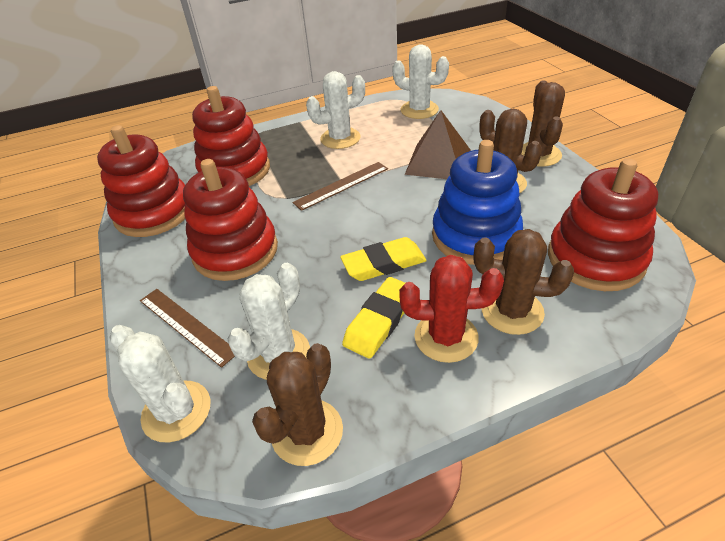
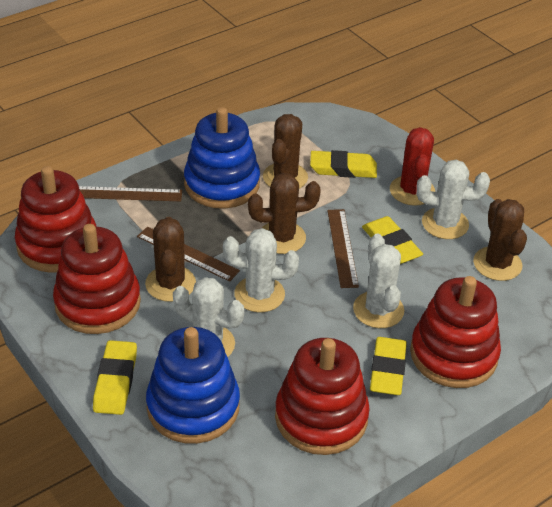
blue stacking toy: 1 -> 2
brown pyramid: 1 -> 0
brown ruler: 2 -> 3
yellow eraser: 2 -> 4

